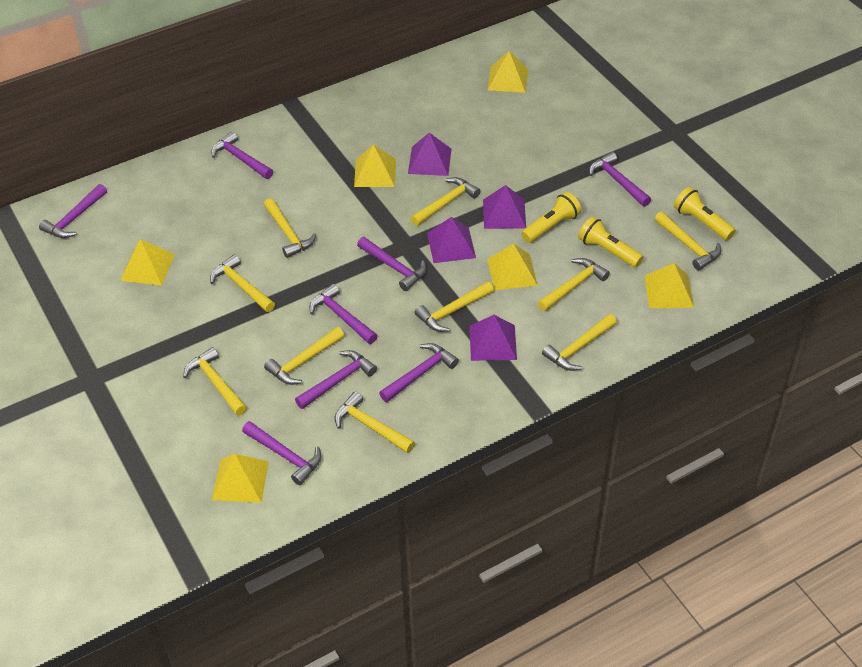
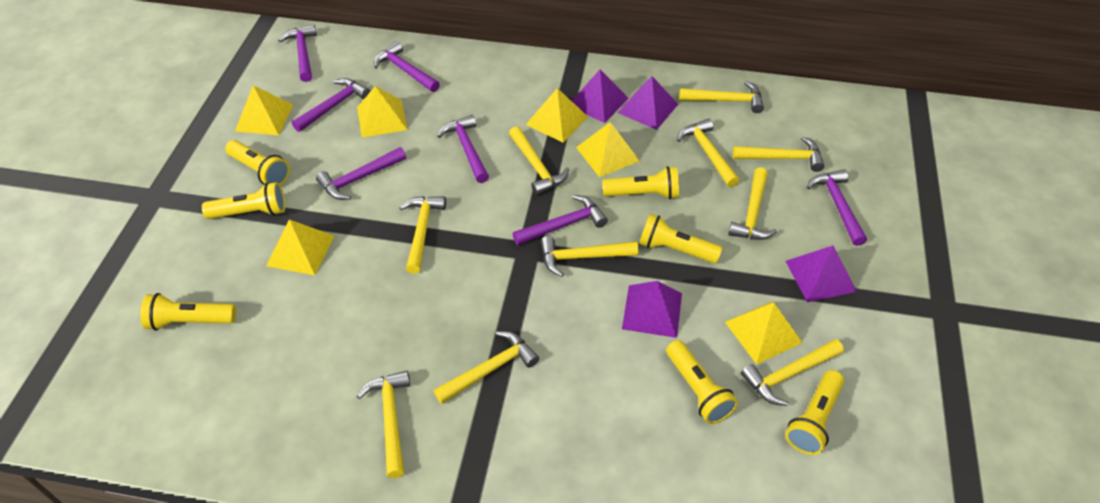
purple hammer: 8 -> 7
yellow flashlight: 3 -> 7

